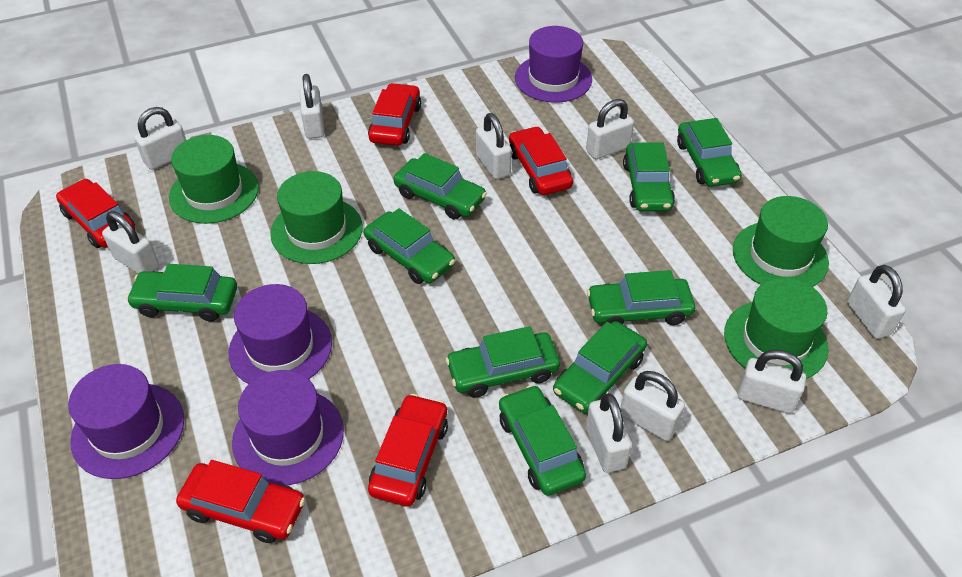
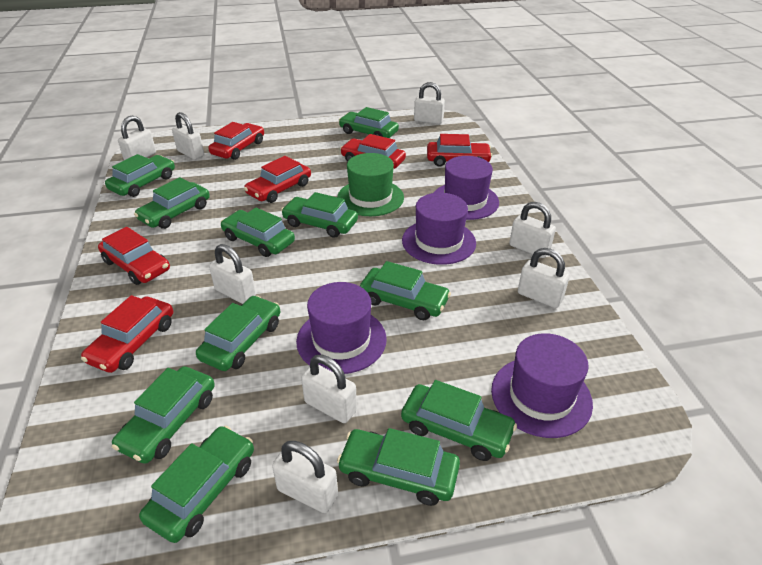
green car: 9 -> 11
green hat: 4 -> 1
red car: 5 -> 6
white padlock: 9 -> 8

